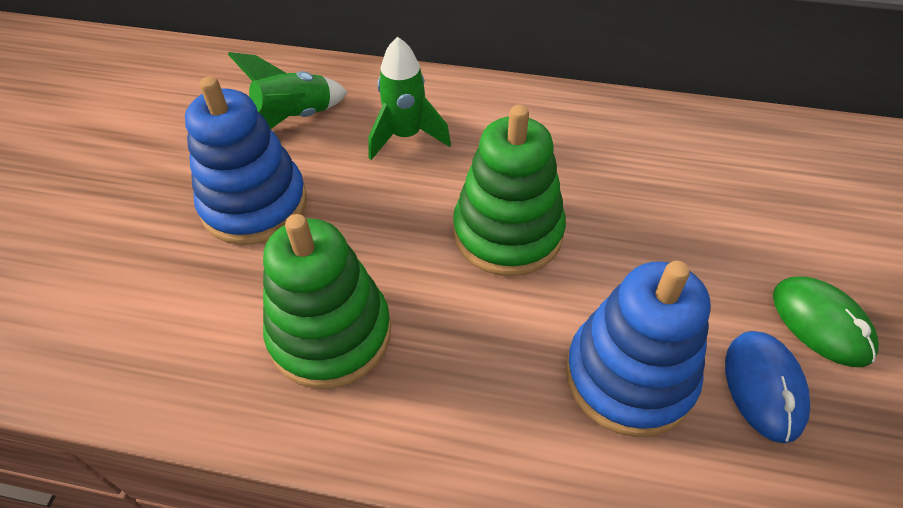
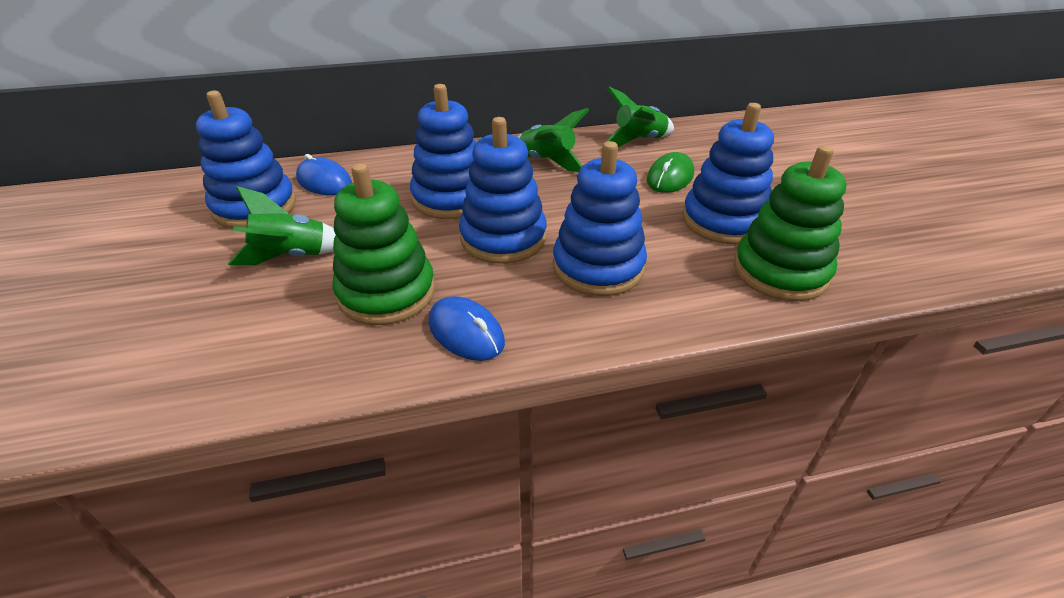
blue mouse: 1 -> 2
blue stacking toy: 2 -> 5
green rocket: 2 -> 3

